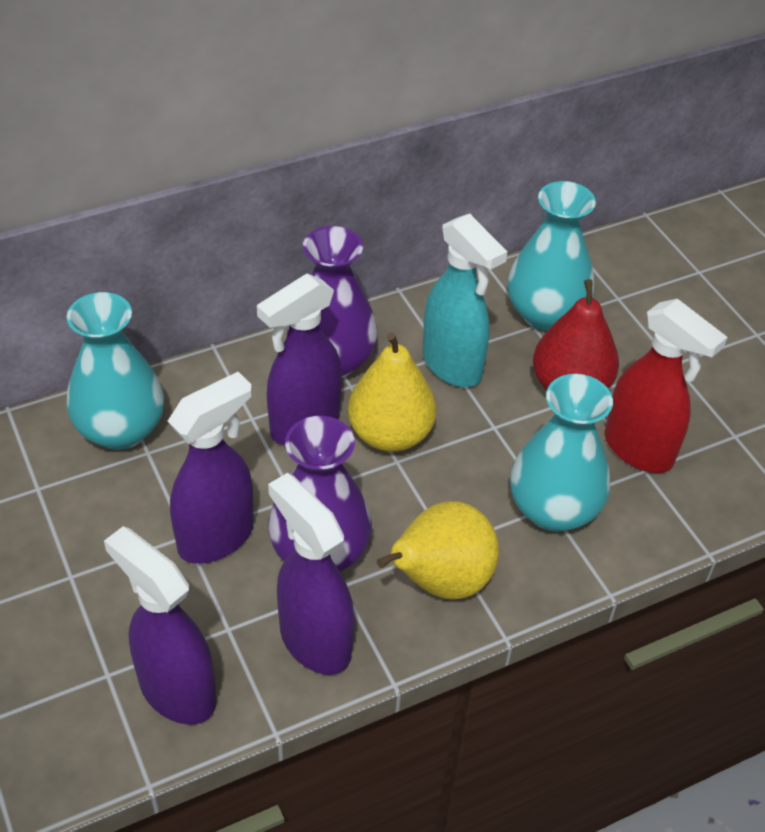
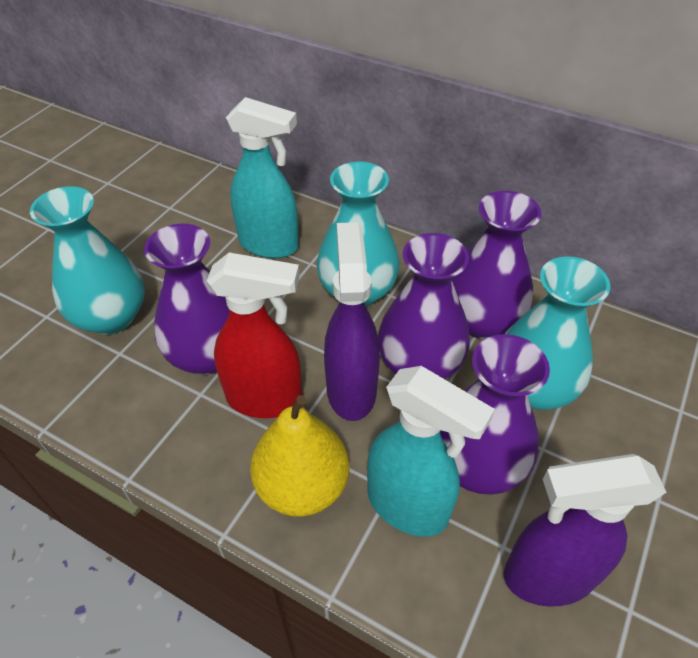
purple spray bottle: 4 -> 2
purple vase: 2 -> 4
red pear: 1 -> 0
turquoise spray bottle: 1 -> 2
yellow pear: 2 -> 1

